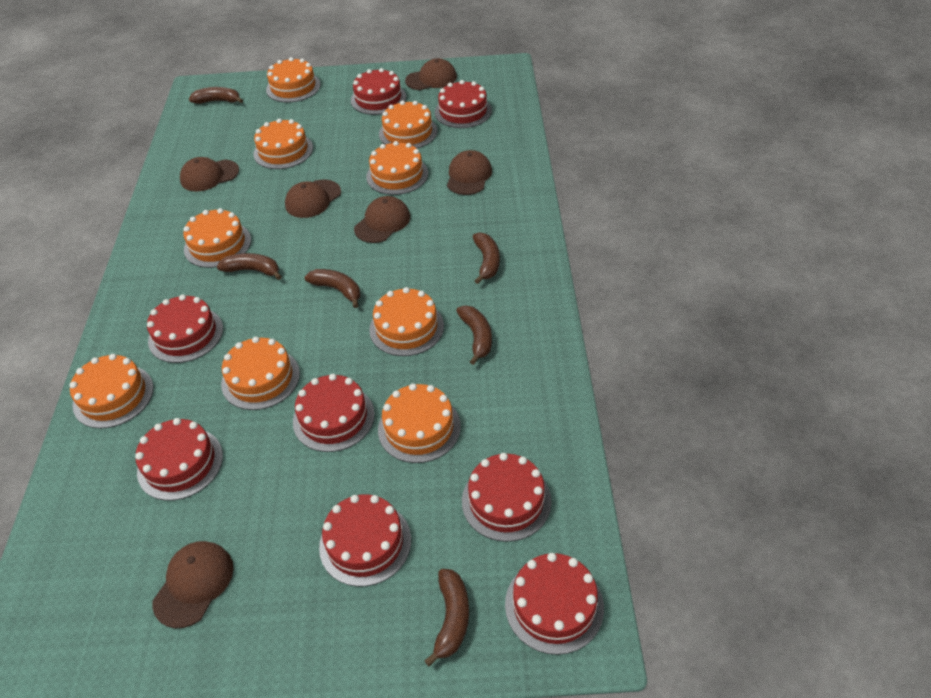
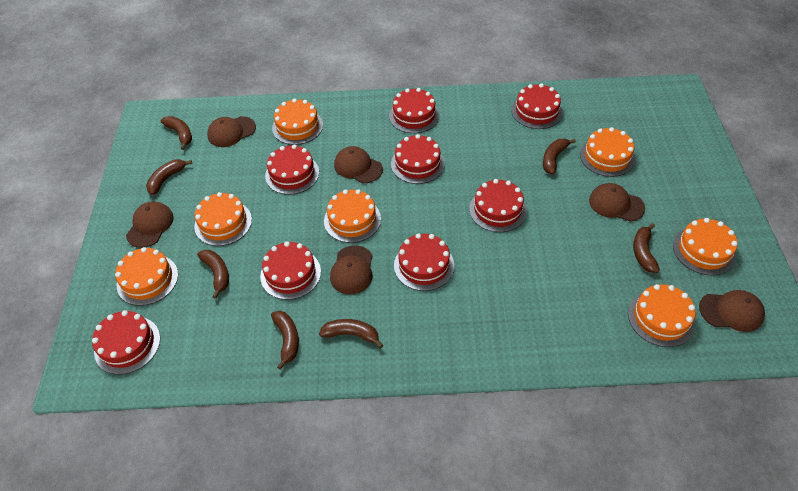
brown banana: 6 -> 7
orange cake: 9 -> 7

